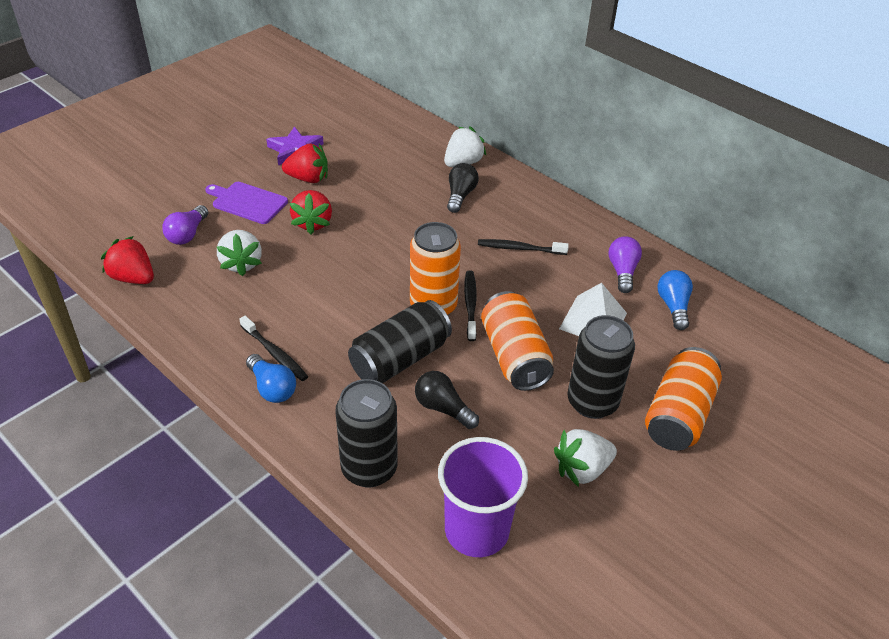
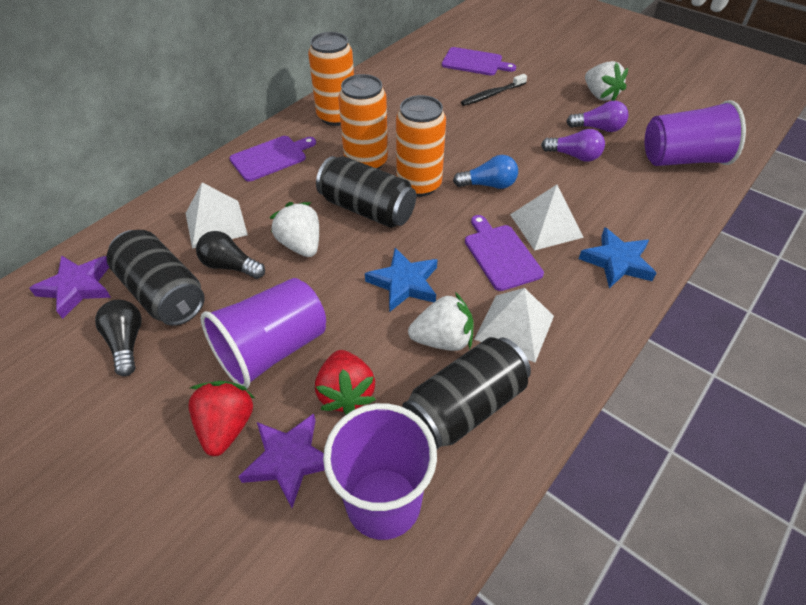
black toothbrush: 3 -> 1
blue light bulb: 2 -> 1
blue star: 0 -> 2
purple cup: 1 -> 3
purple cutting board: 1 -> 3
purple star: 1 -> 2
red strawberry: 3 -> 2
white pyramid: 1 -> 3

